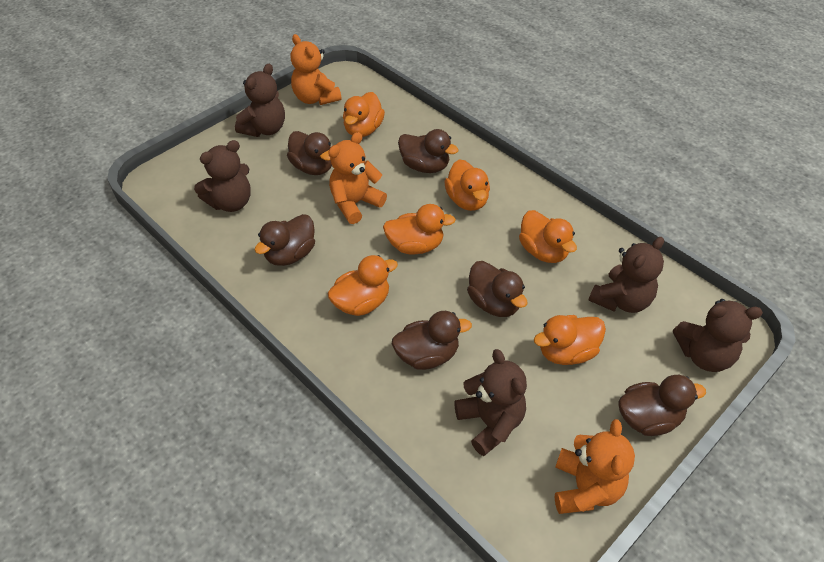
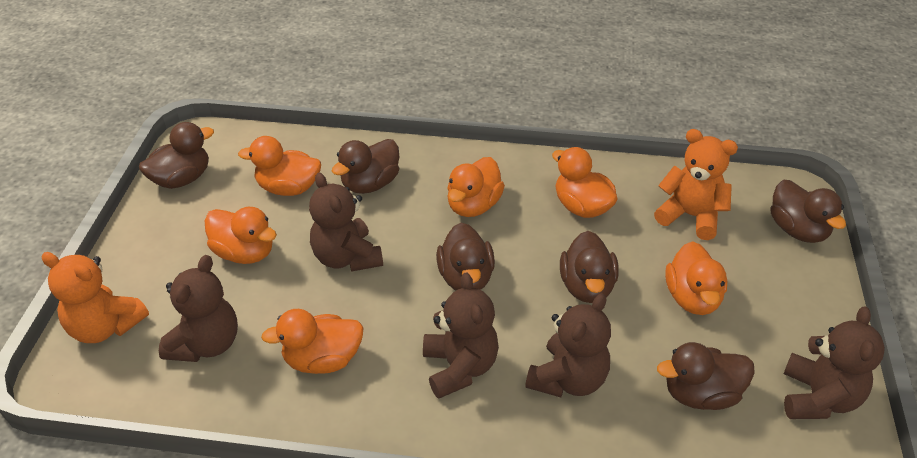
orange teddy bear: 3 -> 2

